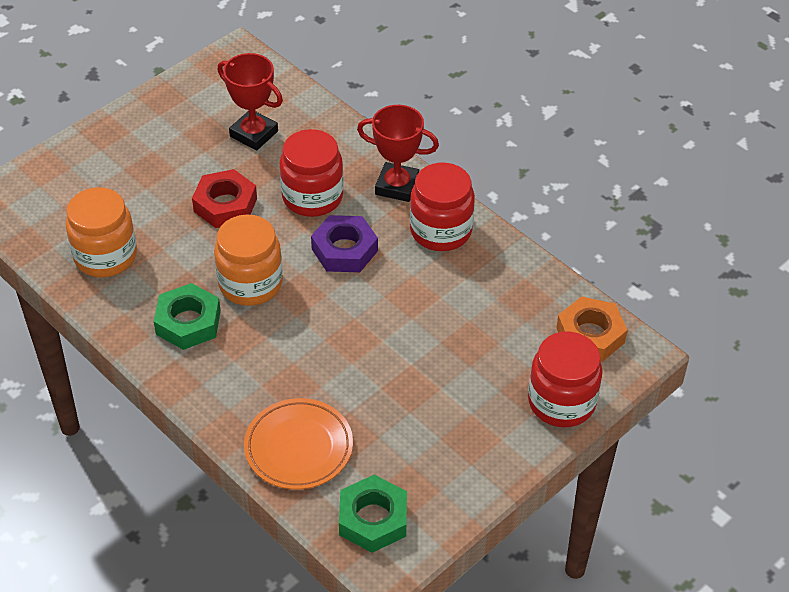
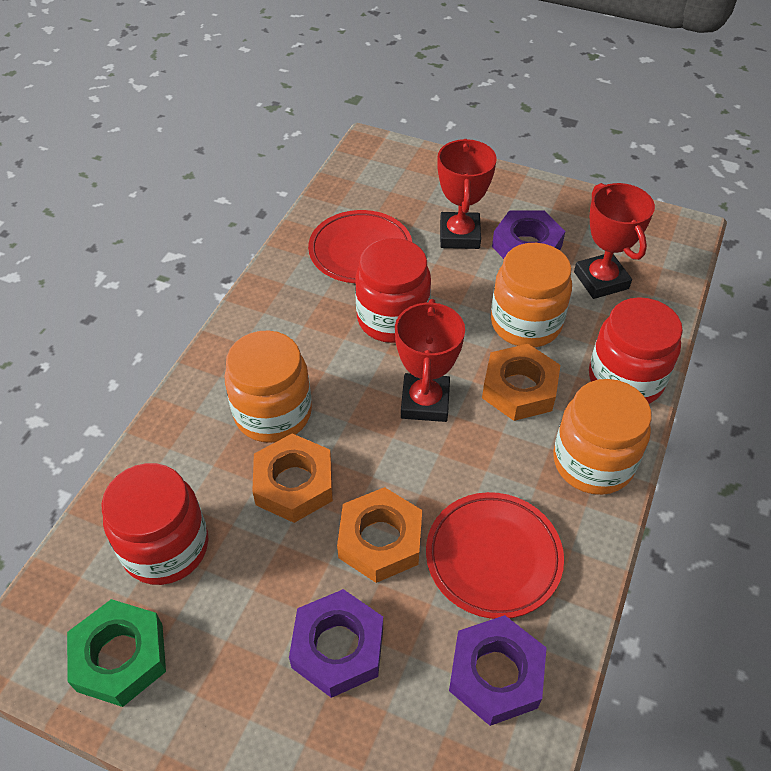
green nut: 2 -> 1
orange jar: 2 -> 3
orange nut: 1 -> 3
orange plate: 1 -> 0
purple nut: 1 -> 3
red nut: 1 -> 0
red plate: 0 -> 2
red trophy: 2 -> 3

